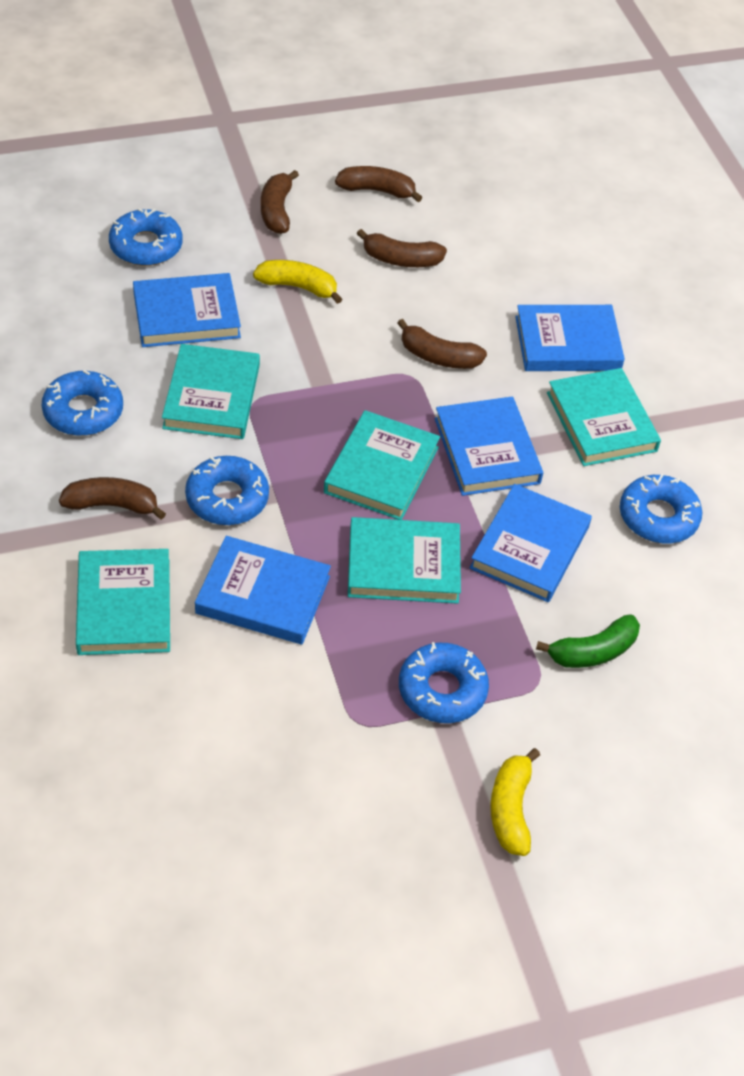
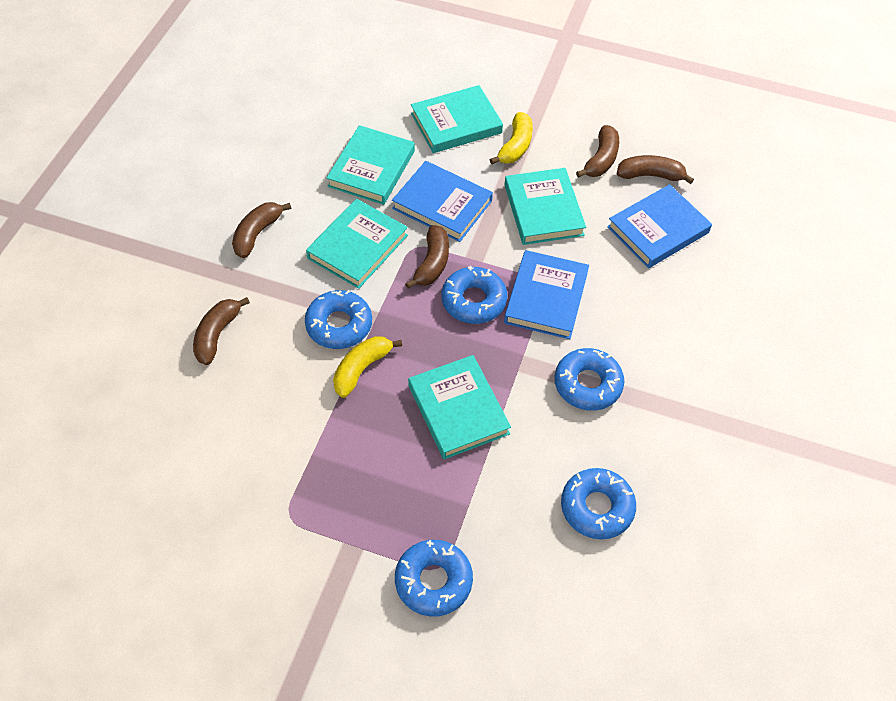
blue book: 5 -> 3
green banana: 1 -> 0

